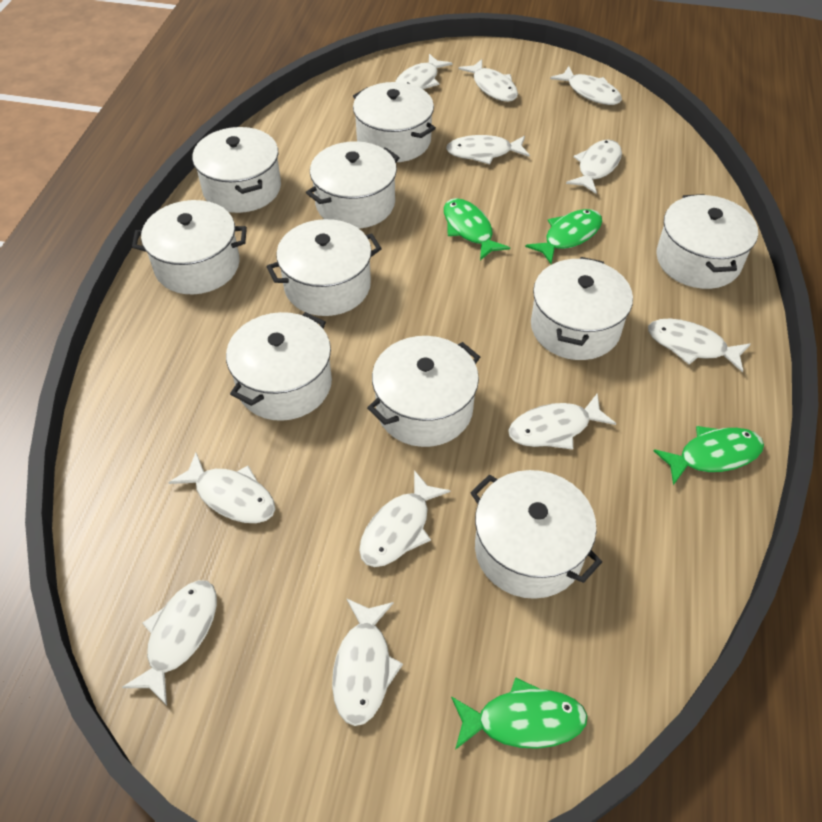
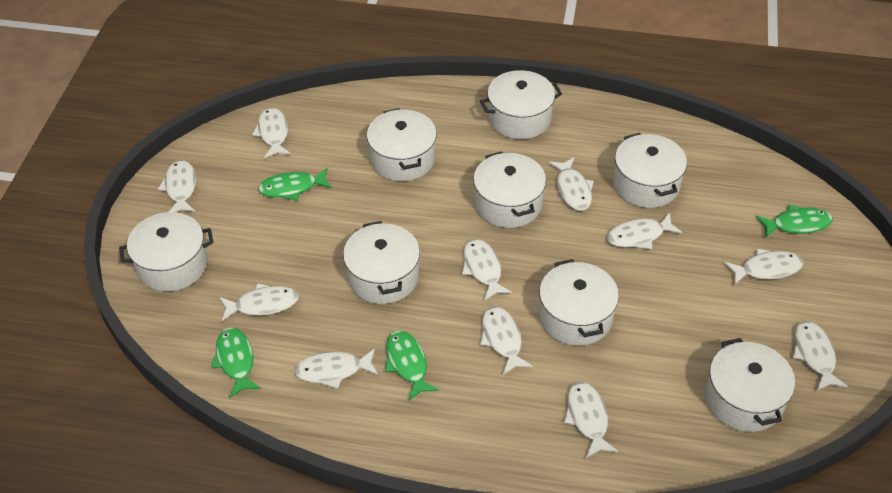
white pot: 10 -> 8

